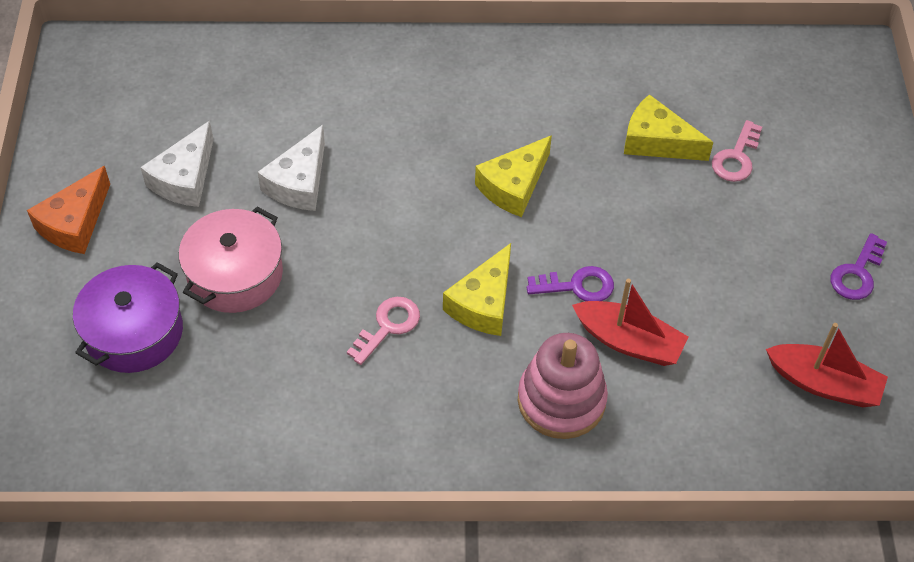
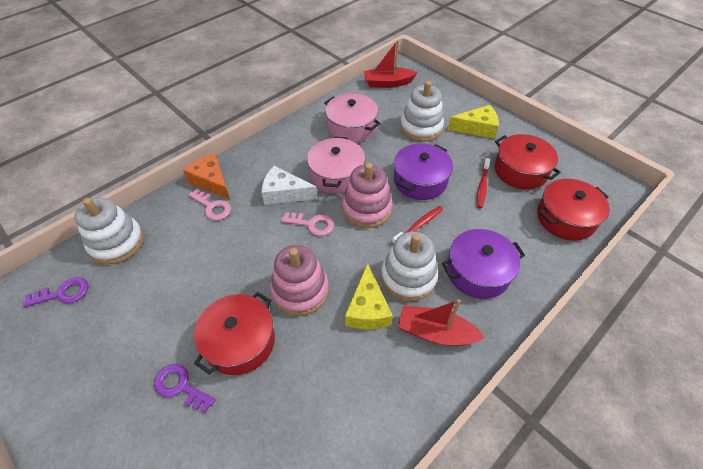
pink pot: 1 -> 2
pink stacking toy: 1 -> 2
purple pot: 1 -> 2
red pot: 0 -> 3
red toothbrush: 0 -> 2
white cheese: 2 -> 1
white stacking toy: 0 -> 3
yellow cheese: 3 -> 2

